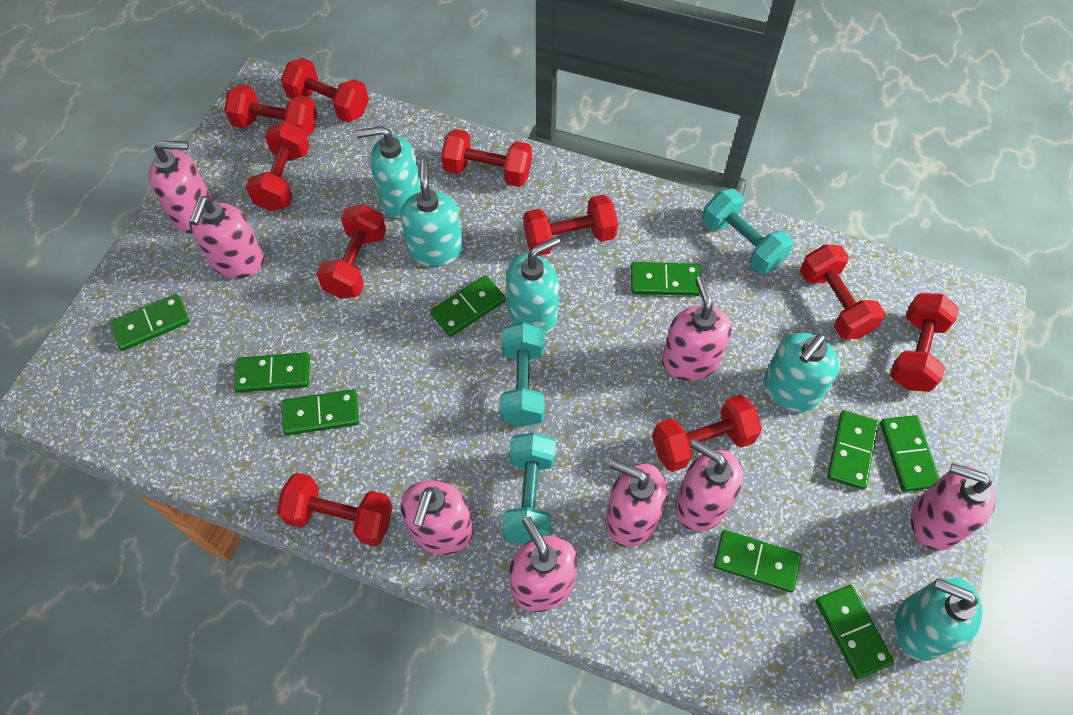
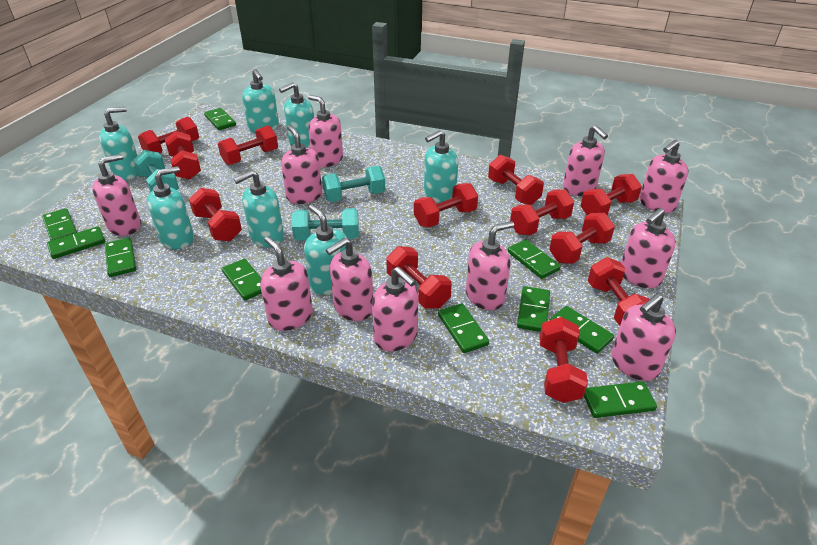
green domino: 9 -> 10
pink soap dispenser: 8 -> 11
red dumbbell: 10 -> 12
turquoise soap dispenser: 5 -> 7

